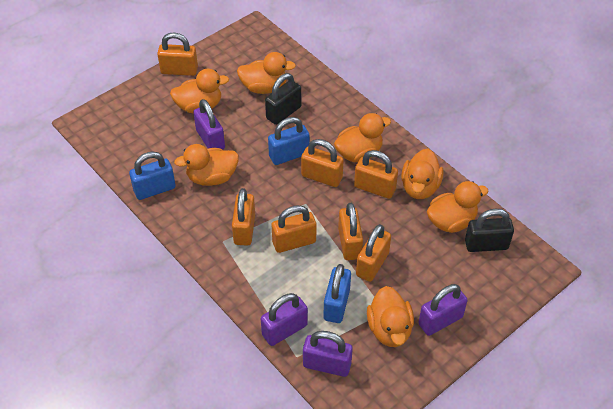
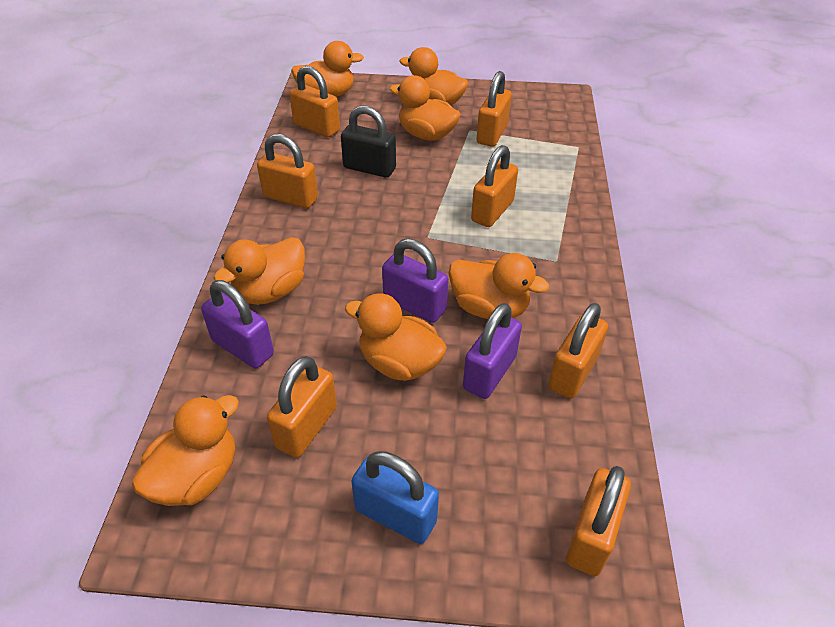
black padlock: 2 -> 1
blue padlock: 3 -> 1
purple padlock: 4 -> 3

